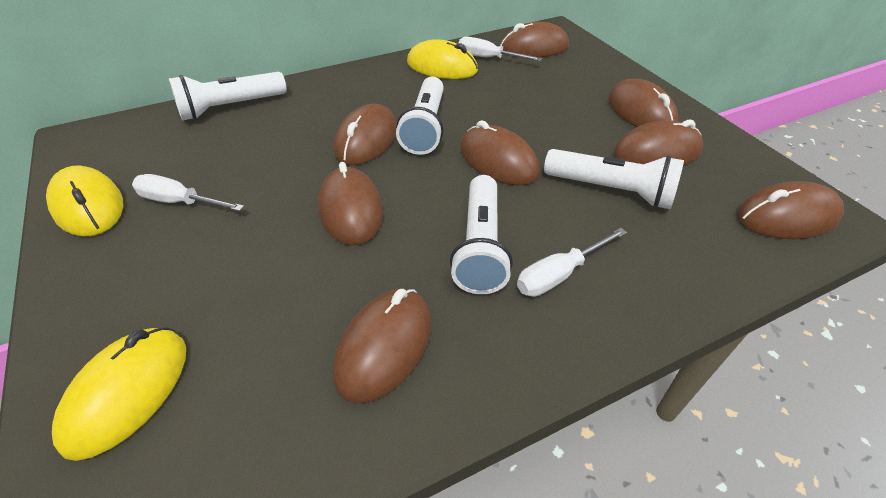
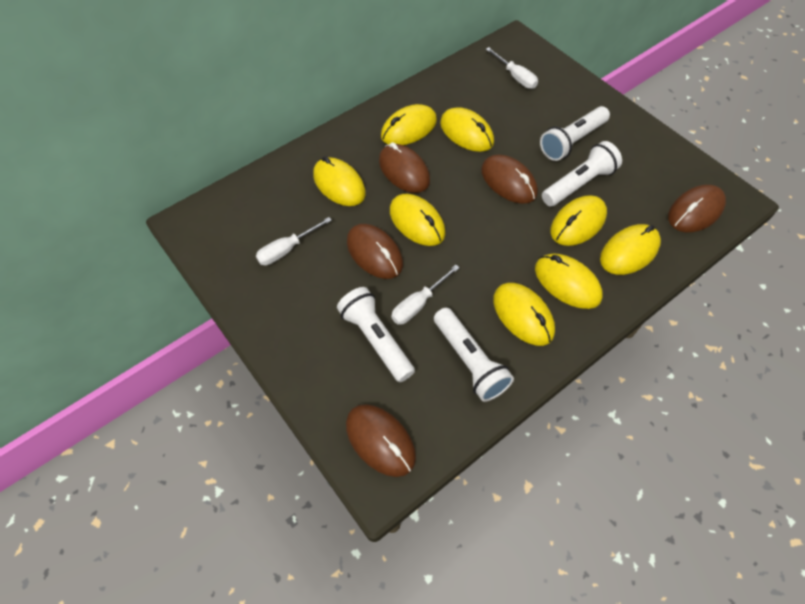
brown mouse: 8 -> 5
yellow mouse: 3 -> 8

